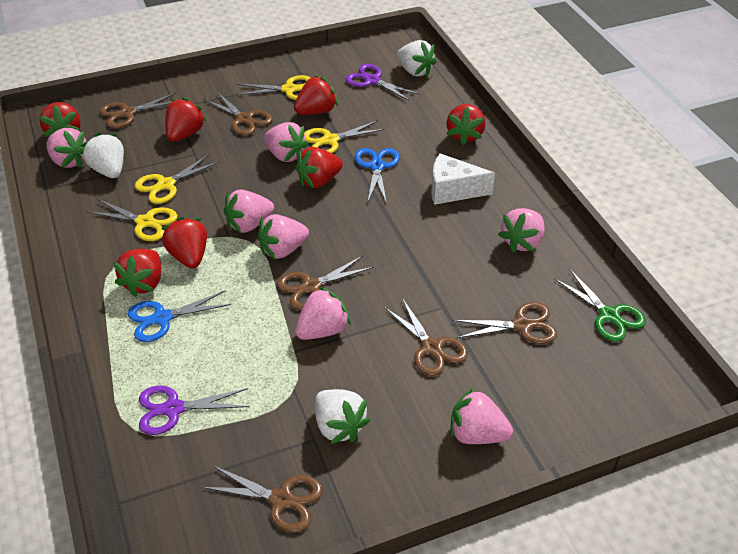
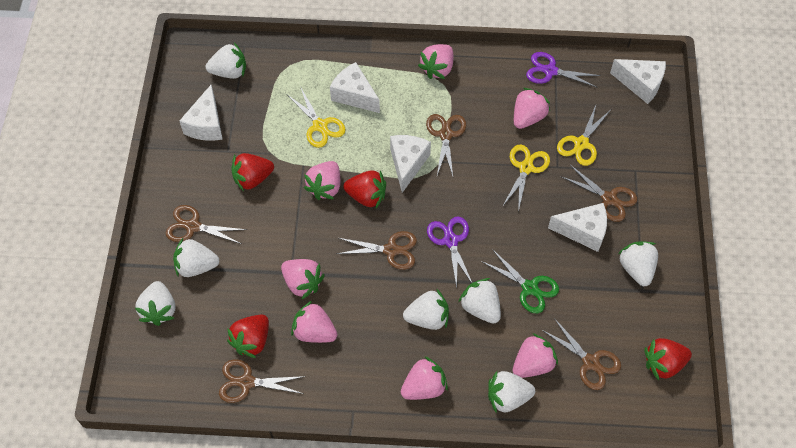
blue scissors: 2 -> 0
red strawberry: 7 -> 4
white cheese: 1 -> 5
white strawberry: 3 -> 7
yellow scissors: 4 -> 3

